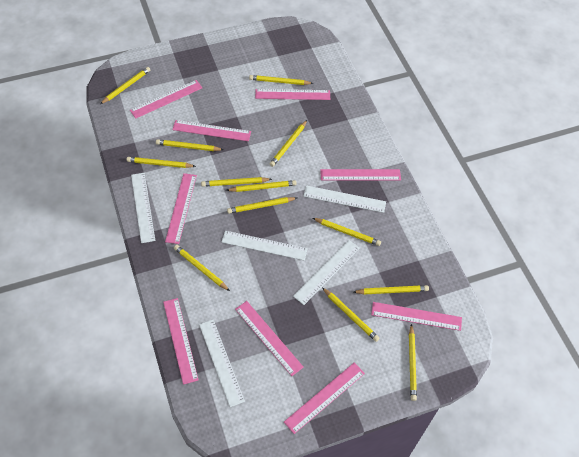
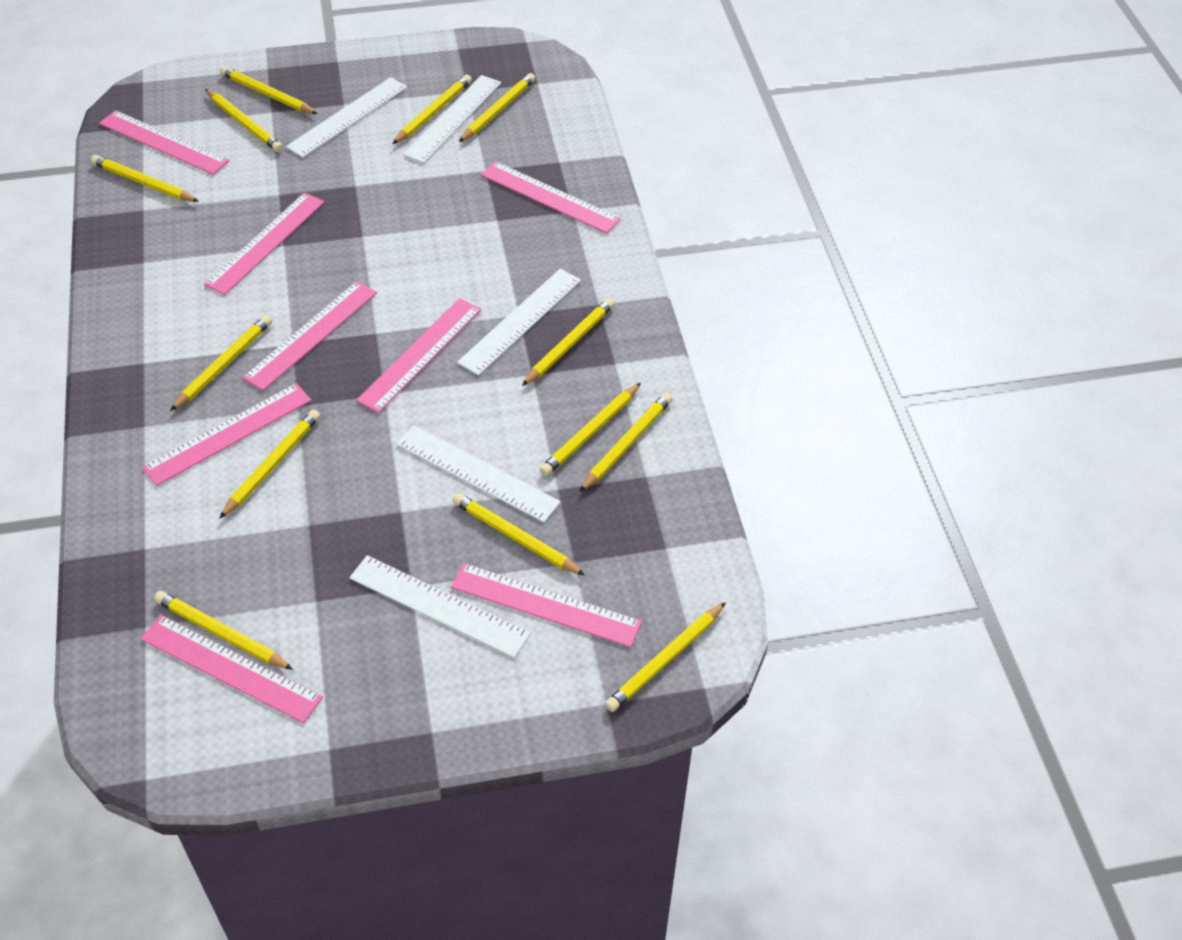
pink ruler: 9 -> 8

